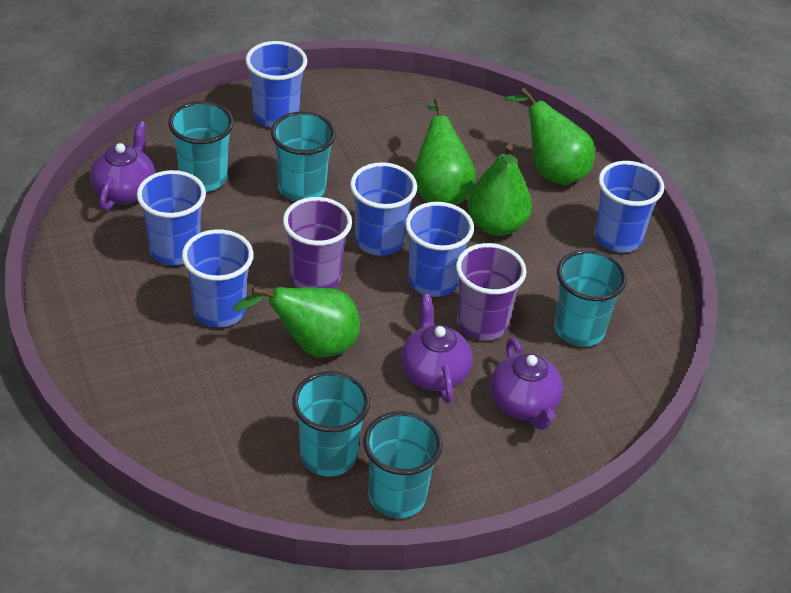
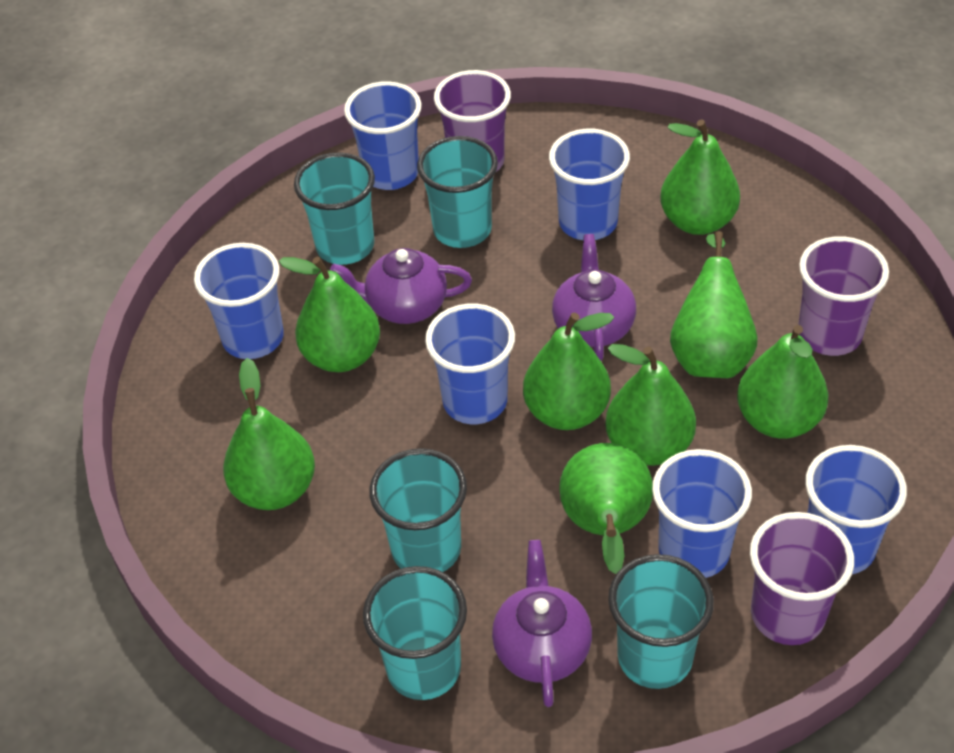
green pear: 4 -> 8
purple cup: 2 -> 3

